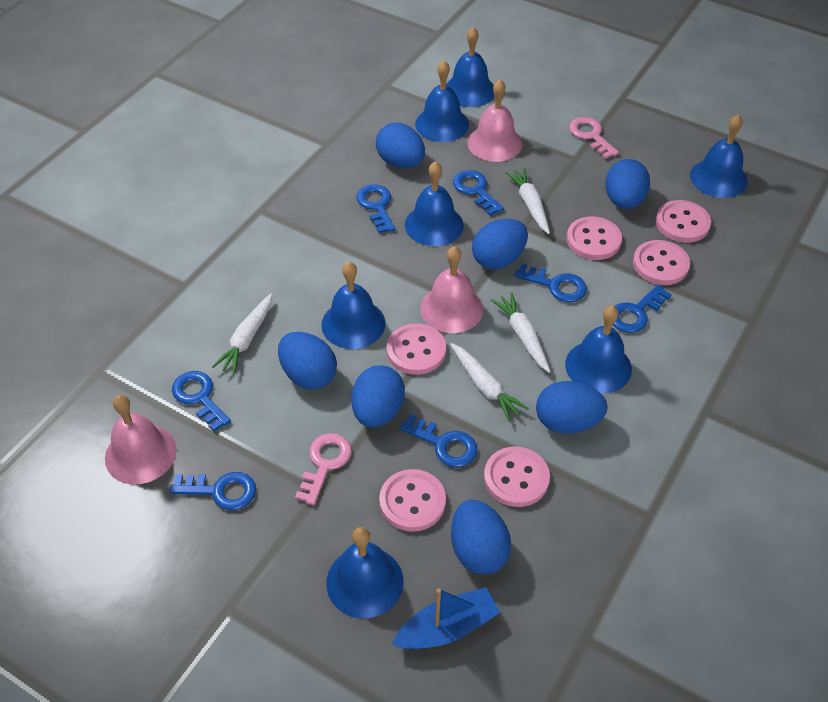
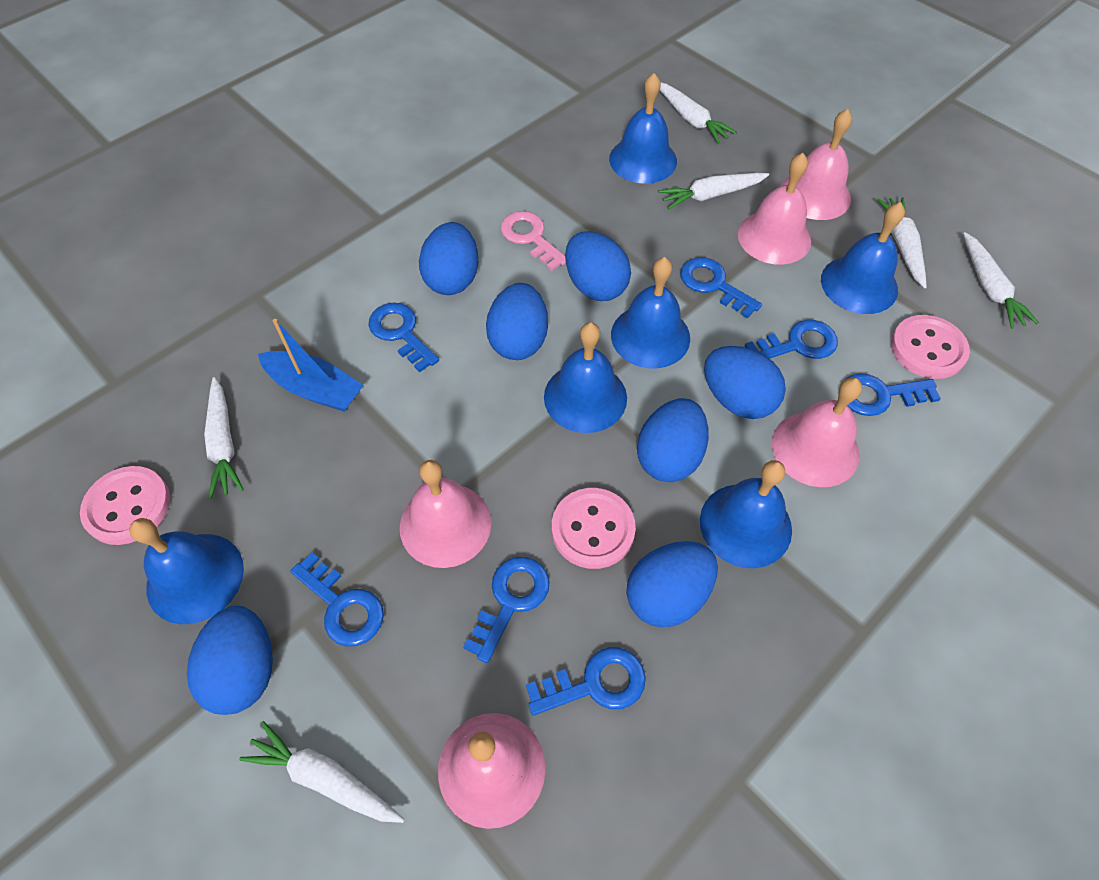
blue bell: 7 -> 6
pink bell: 3 -> 5
pink button: 6 -> 3
pink key: 2 -> 1
white carrot: 4 -> 6

